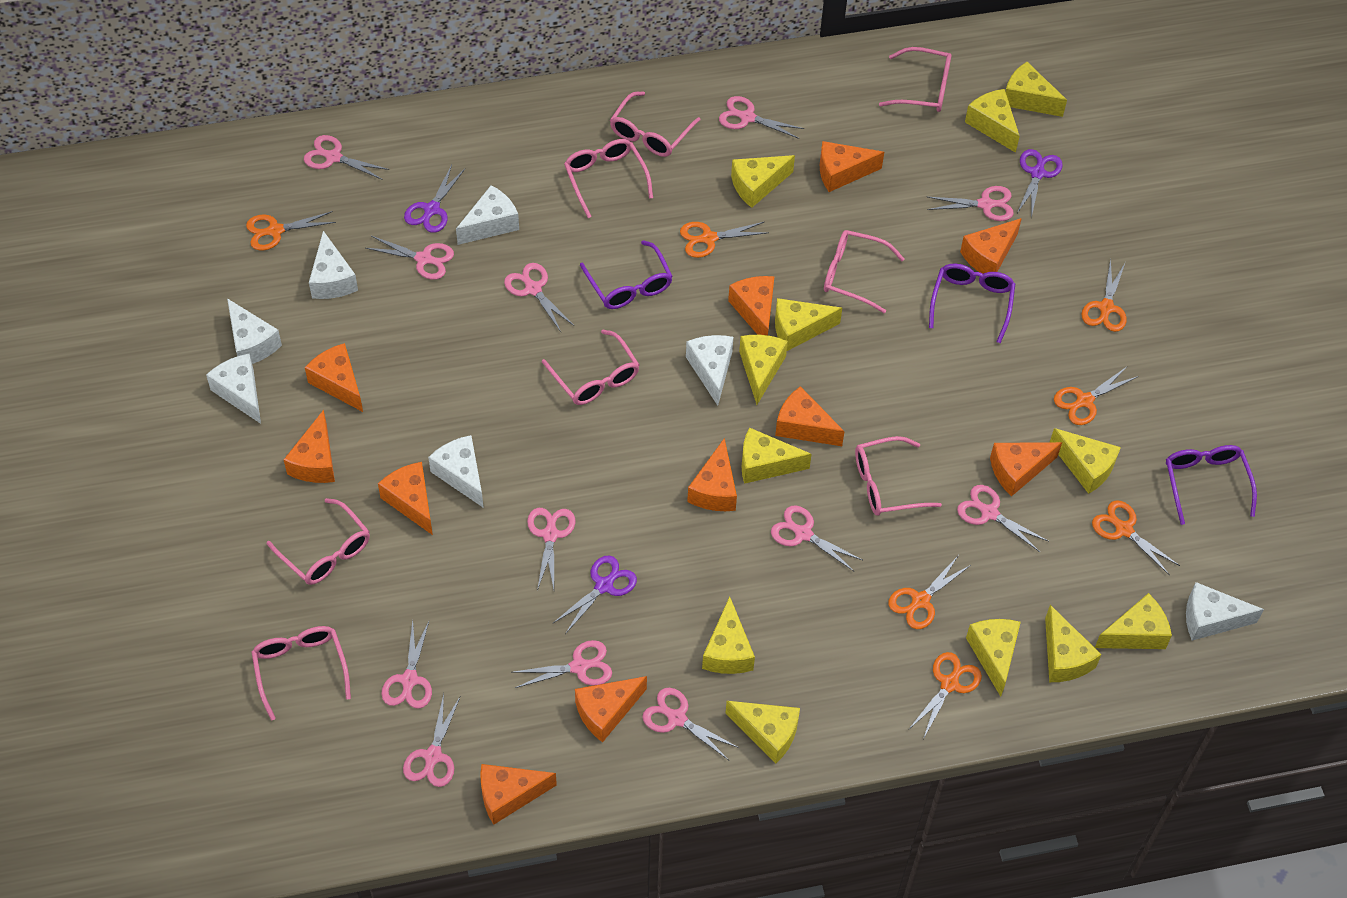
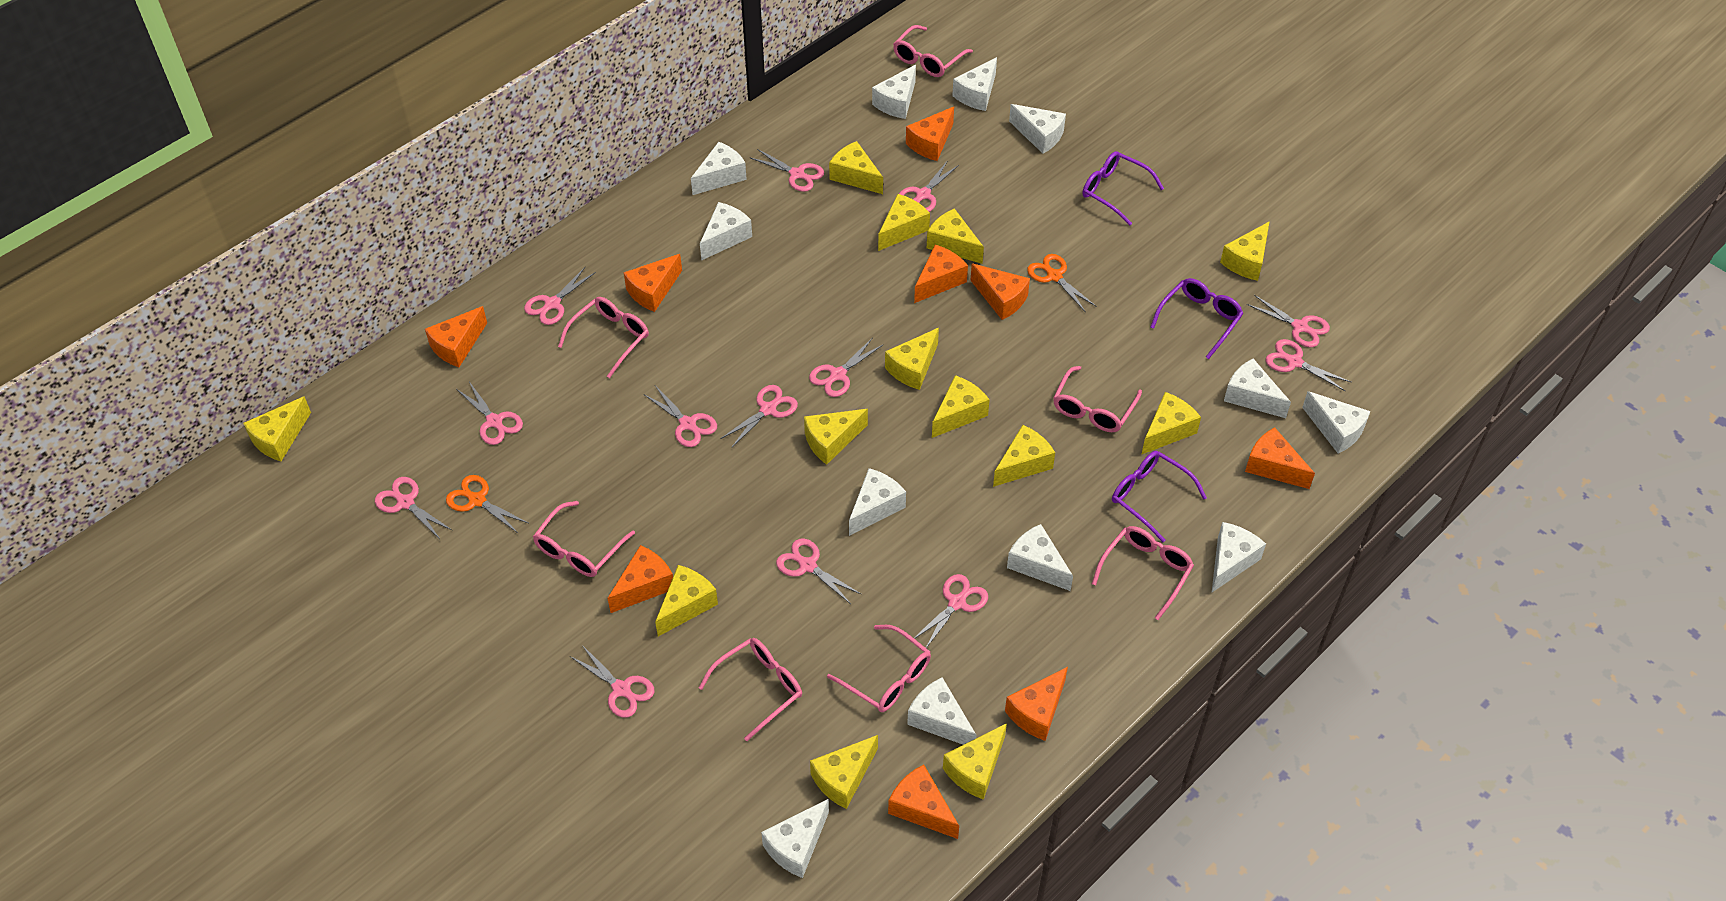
orange cheese: 11 -> 9
orange scissors: 7 -> 2
pink glasses: 8 -> 7
pink scissors: 12 -> 13
purple scissors: 3 -> 0
white cheese: 7 -> 12
yellow cheese: 12 -> 13

